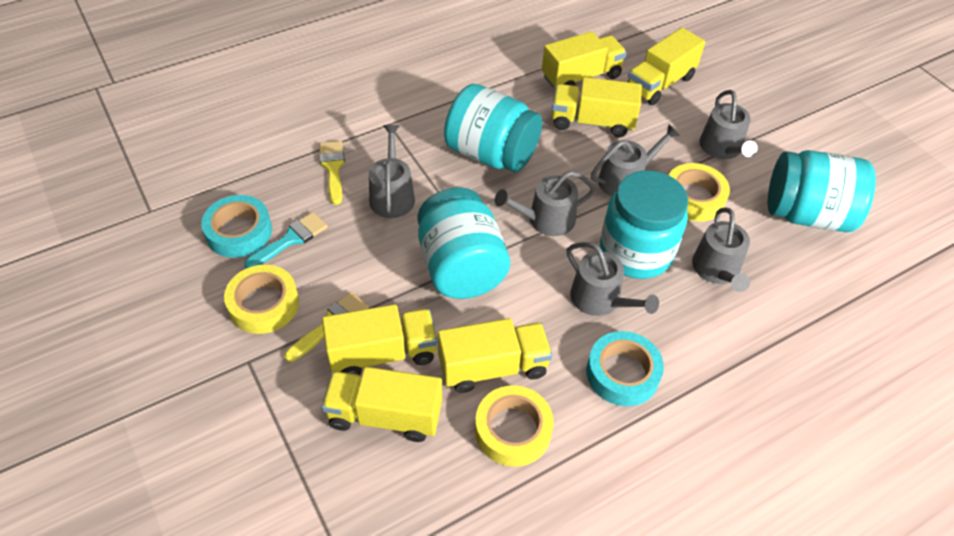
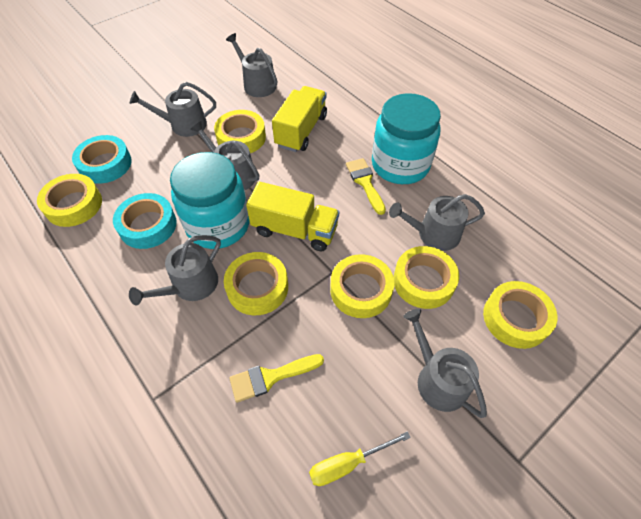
turquoise brush: 1 -> 0
turquoise jar: 4 -> 2
yellow screwdriver: 0 -> 1
yellow tape: 3 -> 6
yellow truck: 6 -> 2

